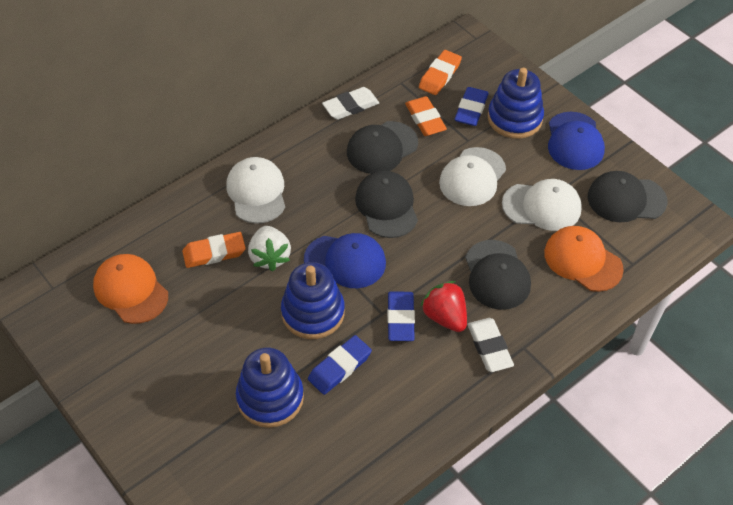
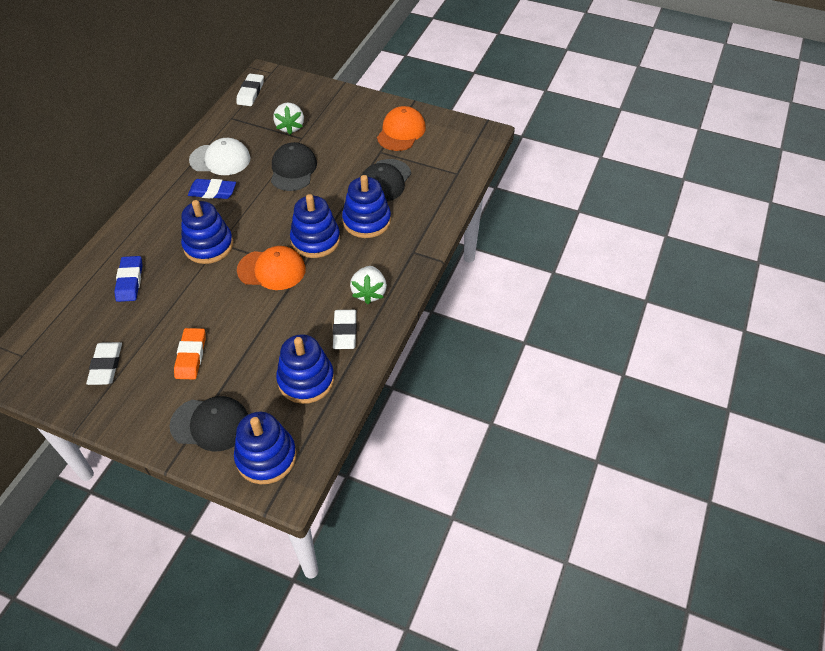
black cap: 4 -> 3
blue cap: 2 -> 0
blue eraser: 3 -> 2
blue stacking toy: 3 -> 5
orange eraser: 3 -> 1
red strawberry: 1 -> 0
white cap: 3 -> 1
white eraser: 2 -> 3
white strawberry: 1 -> 2

